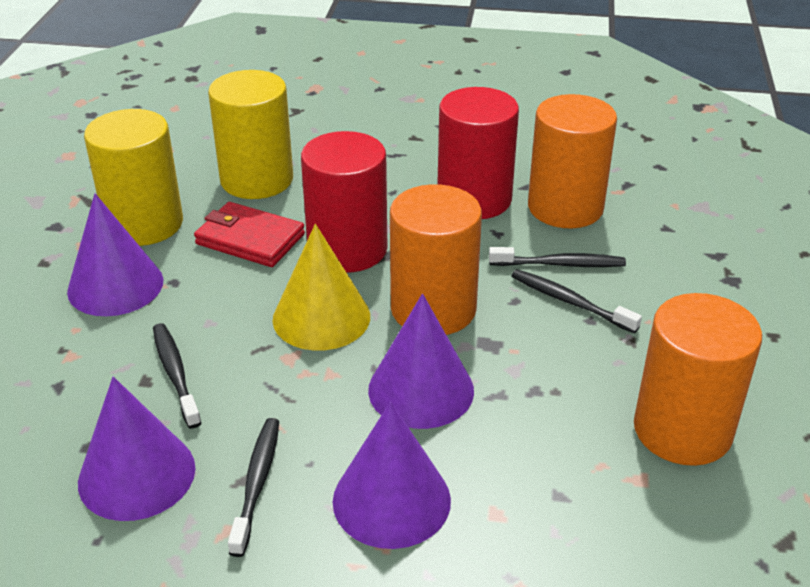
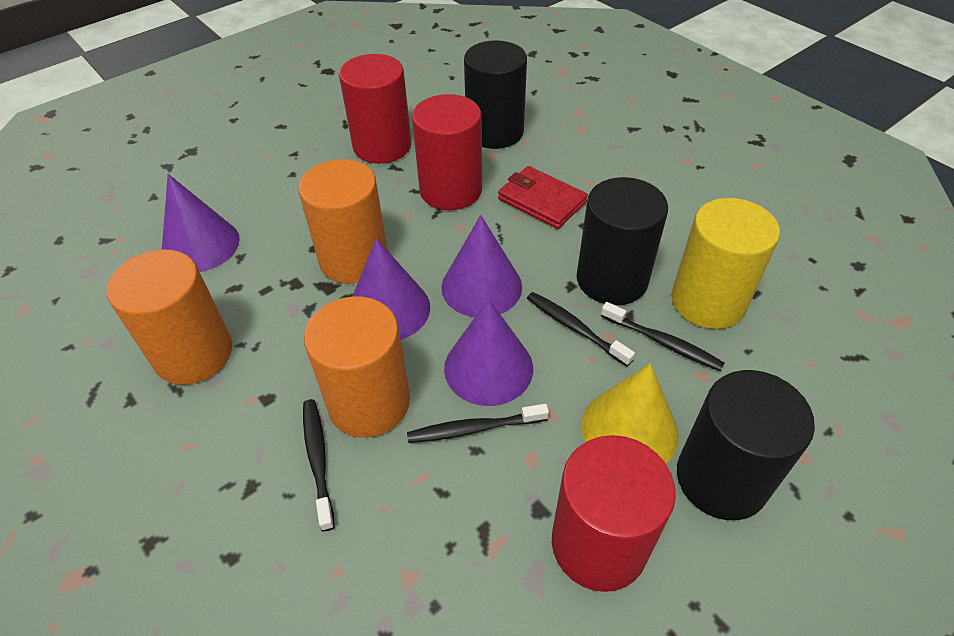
black cylinder: 0 -> 3
red cylinder: 2 -> 3
yellow cylinder: 2 -> 1

